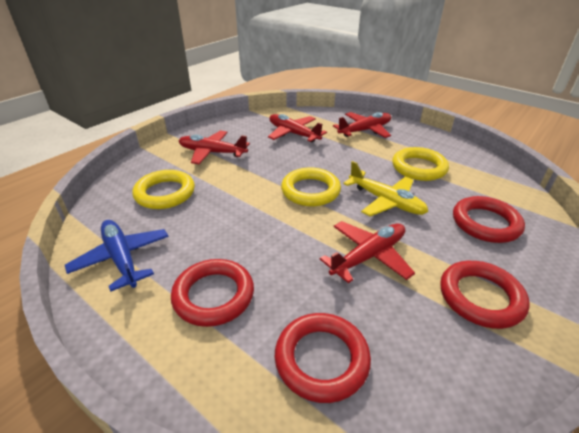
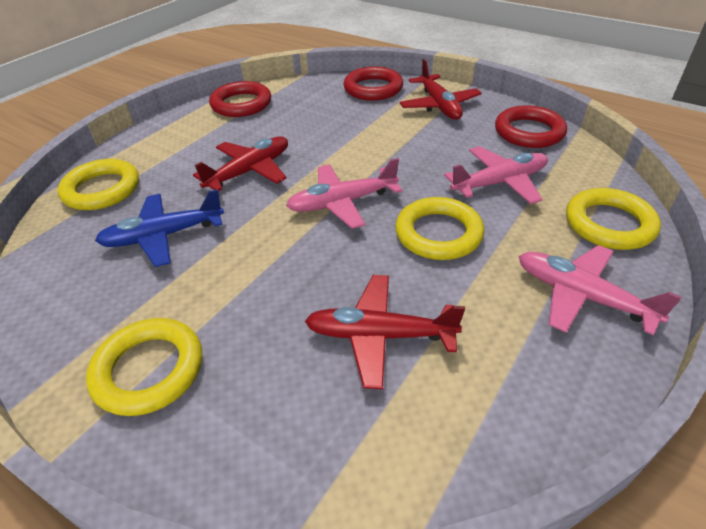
pink plane: 0 -> 3
red plane: 4 -> 3
red ring: 4 -> 3
yellow plane: 1 -> 0
yellow ring: 3 -> 4

